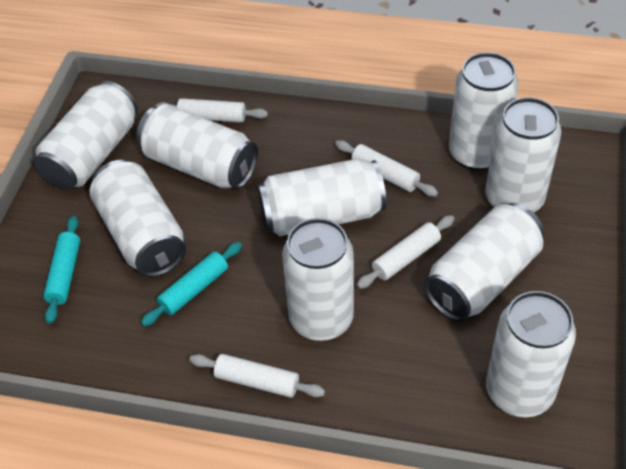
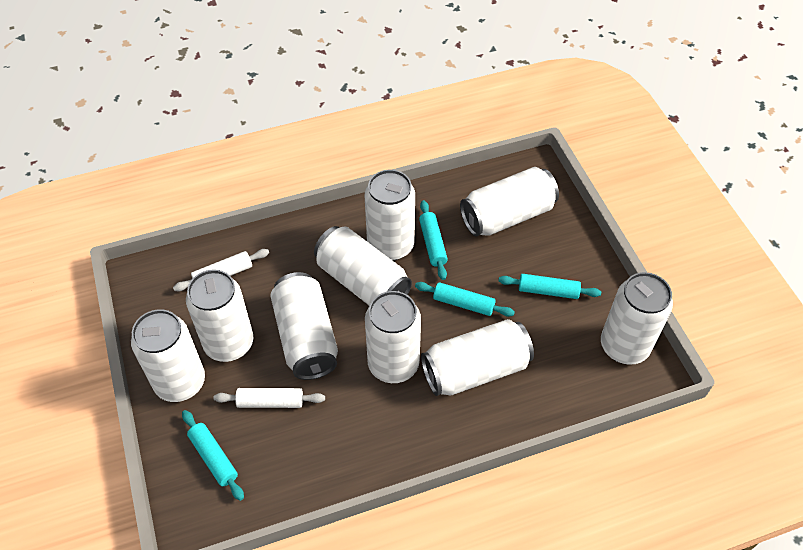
turquoise rolling pin: 2 -> 4
white rolling pin: 4 -> 2

